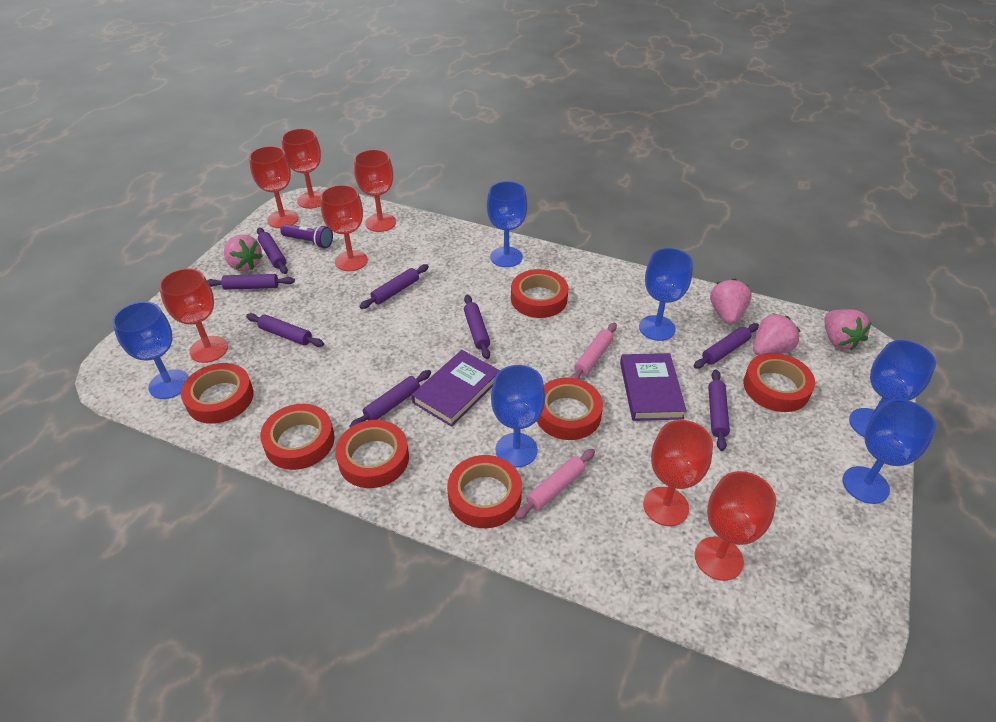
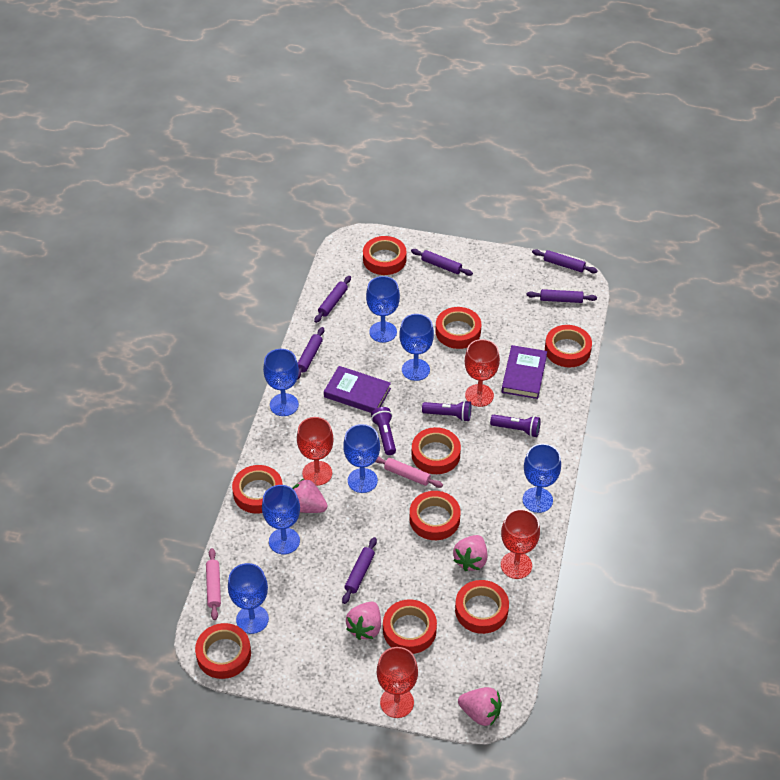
blue goblet: 6 -> 7
purple flashlight: 1 -> 3
purple rolling pin: 8 -> 6
red goblet: 7 -> 4
red tape: 7 -> 9

